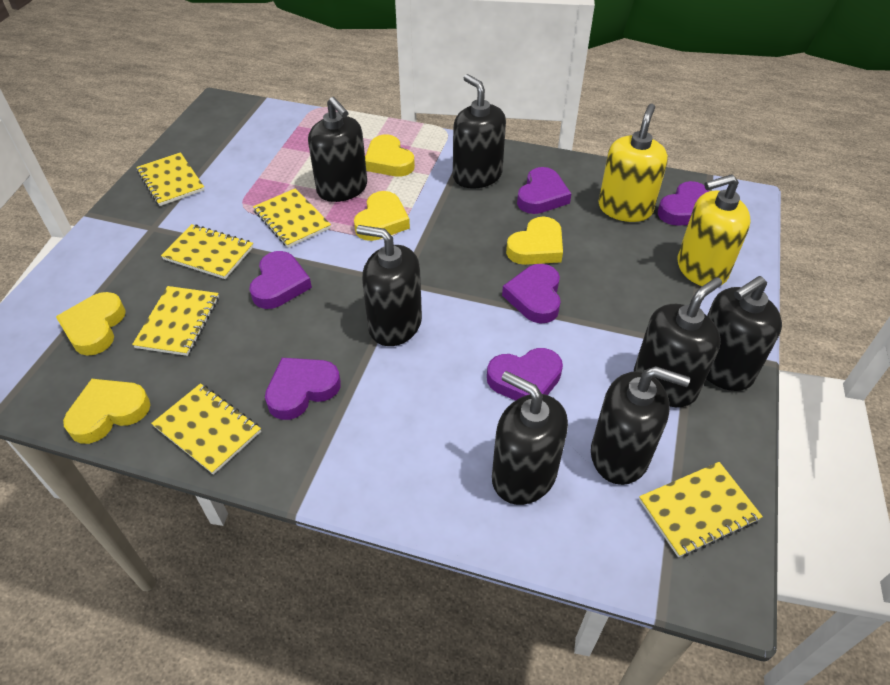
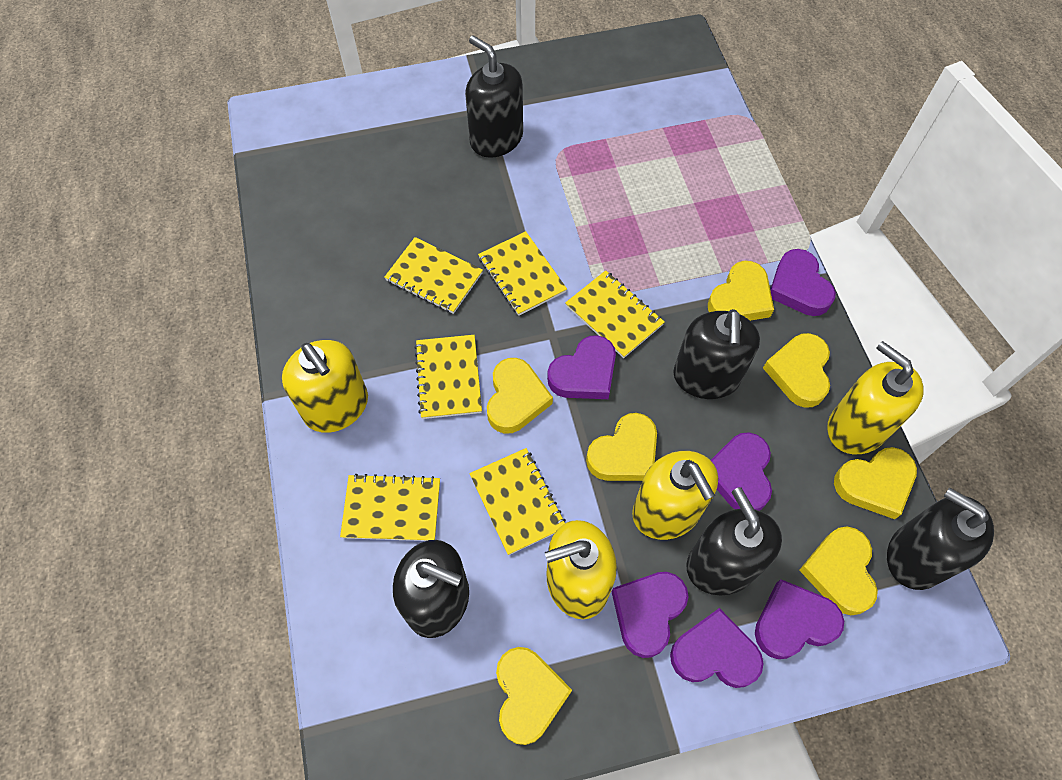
black soap dispenser: 7 -> 5
yellow heart: 5 -> 7
yellow soap dispenser: 2 -> 4

